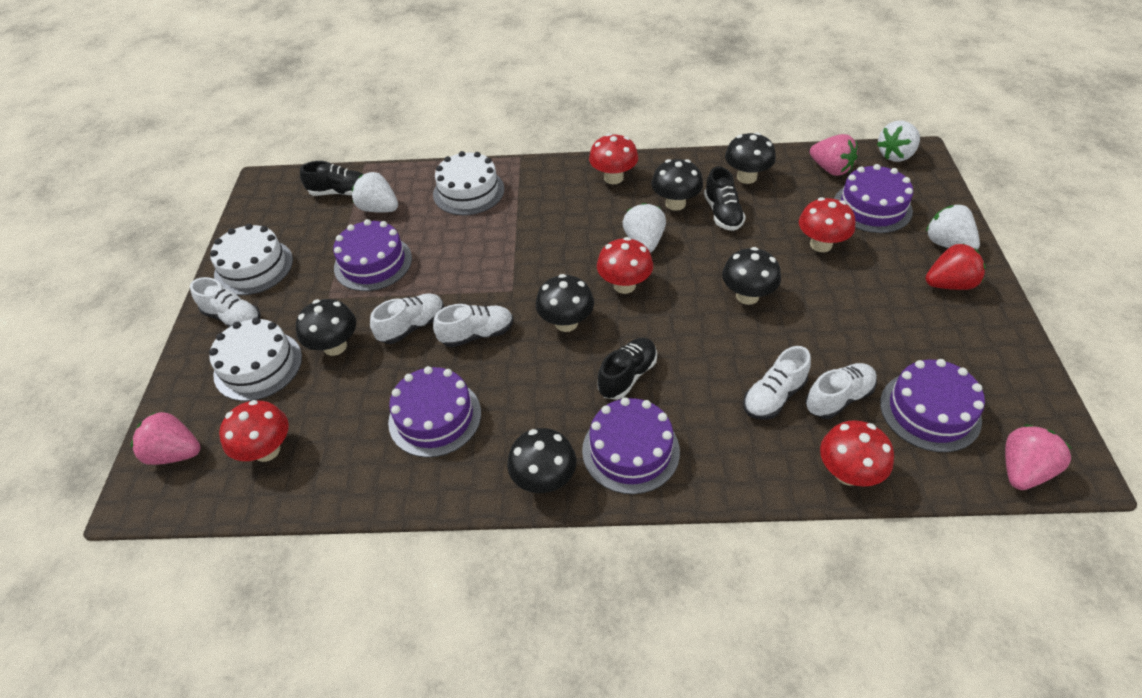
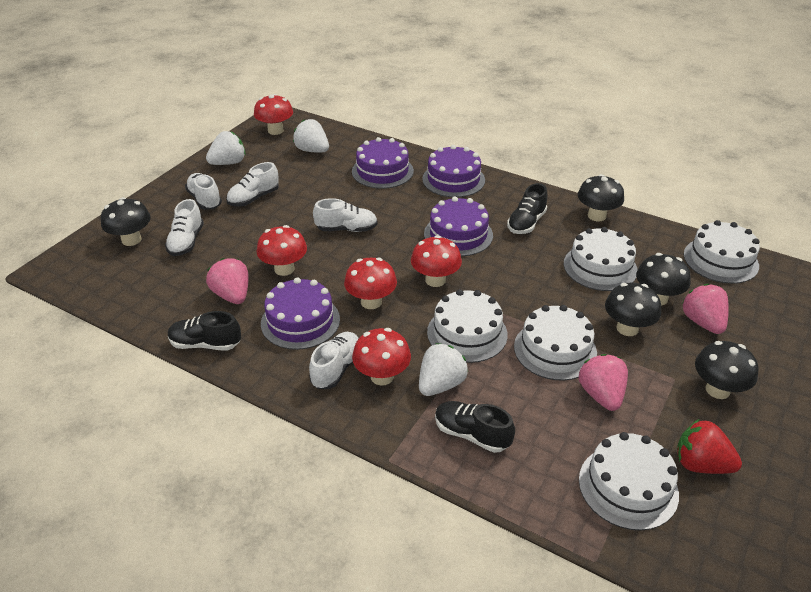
black mushroom: 6 -> 5
purple cake: 5 -> 4
white cake: 3 -> 5
white strawberry: 4 -> 3

